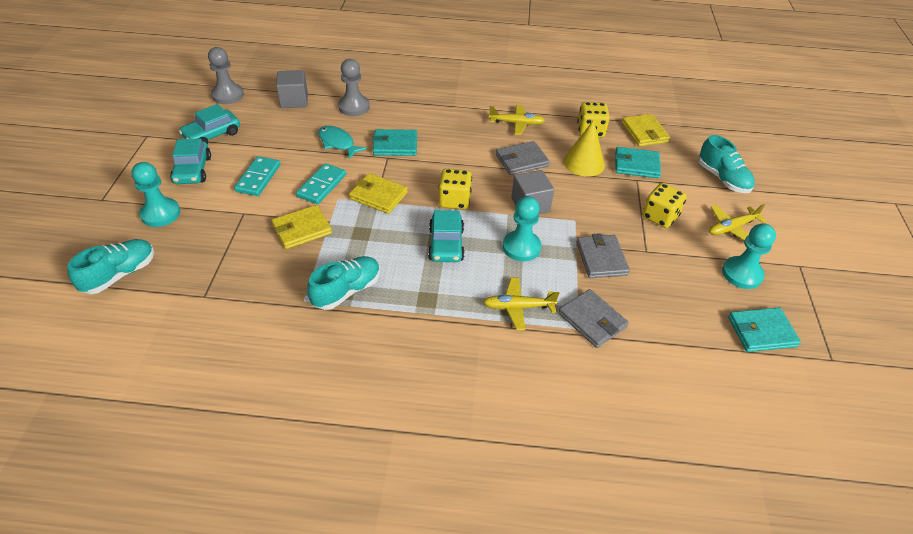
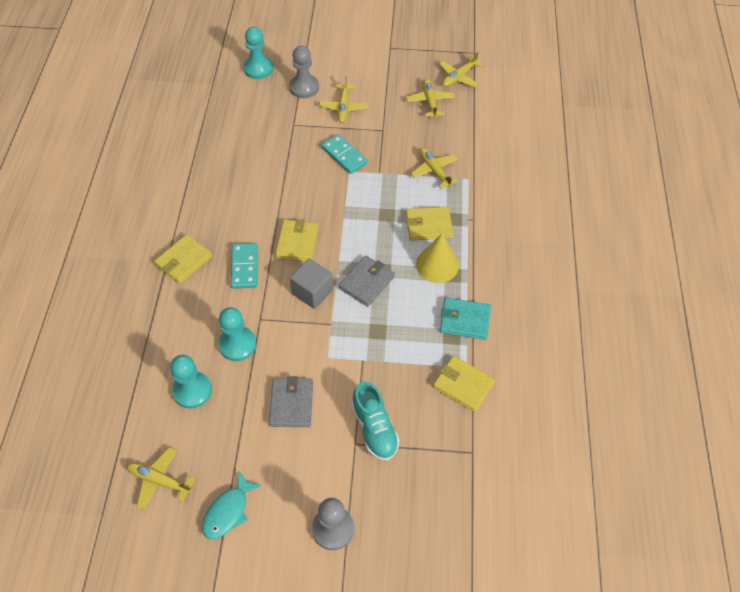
grey cube: 2 -> 1
grey wallet: 3 -> 2
turquoise car: 3 -> 0
turquoise shoe: 3 -> 1
turquoise wallet: 3 -> 1
yellow dice: 3 -> 0
yellow plane: 3 -> 5
yellow wallet: 3 -> 4

